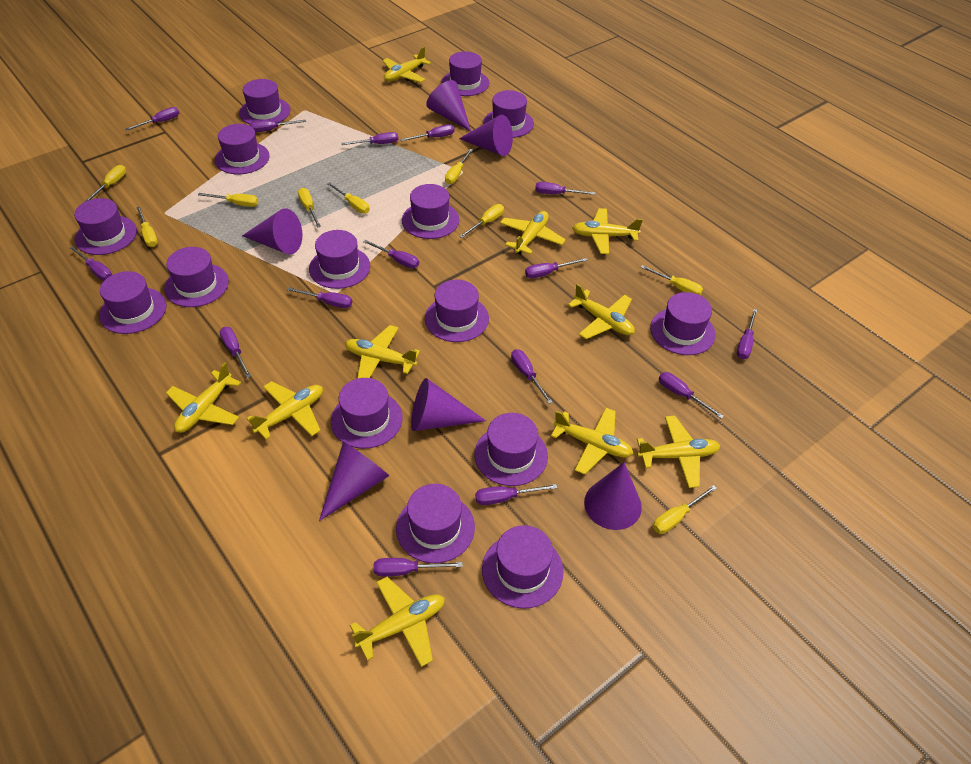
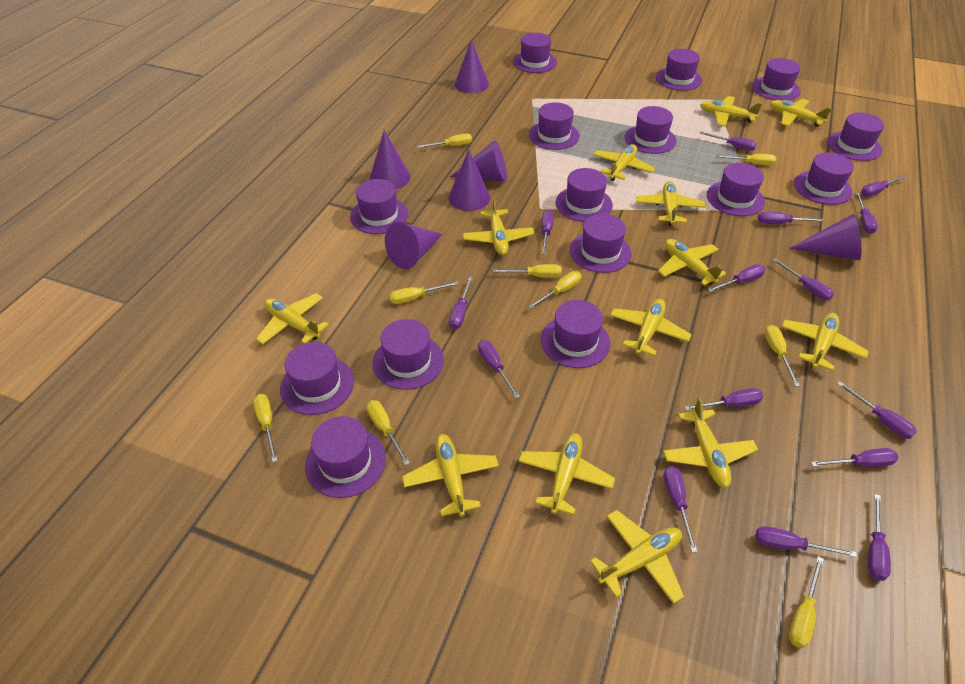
yellow plane: 10 -> 13

